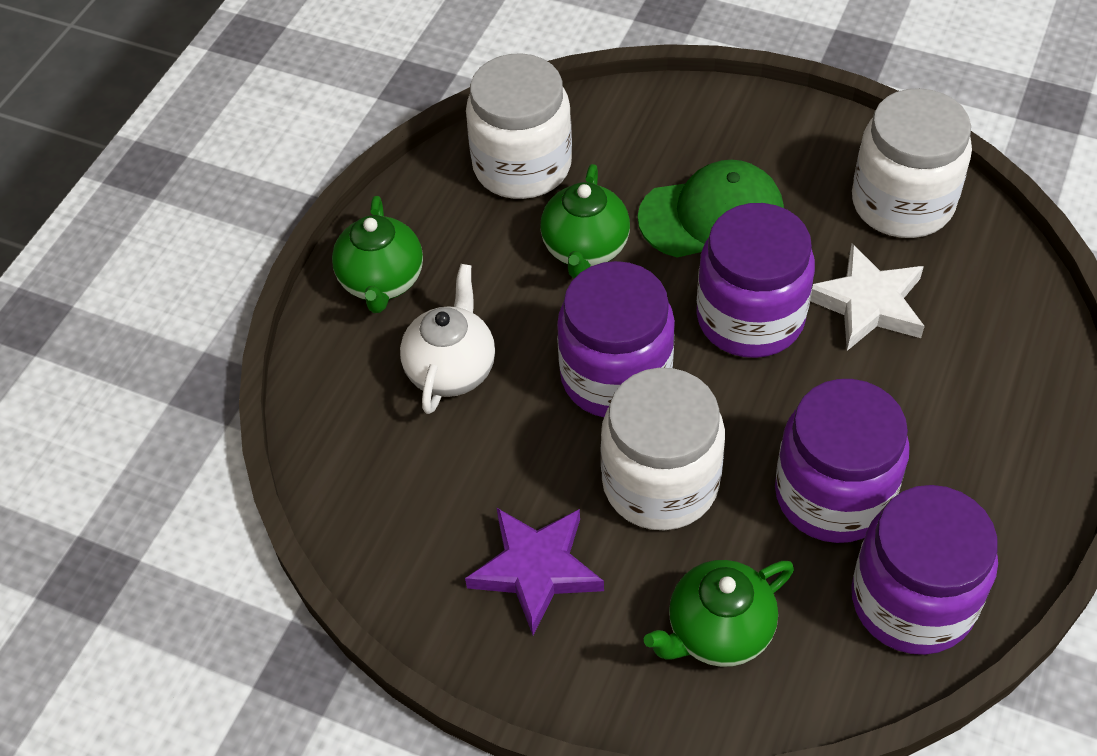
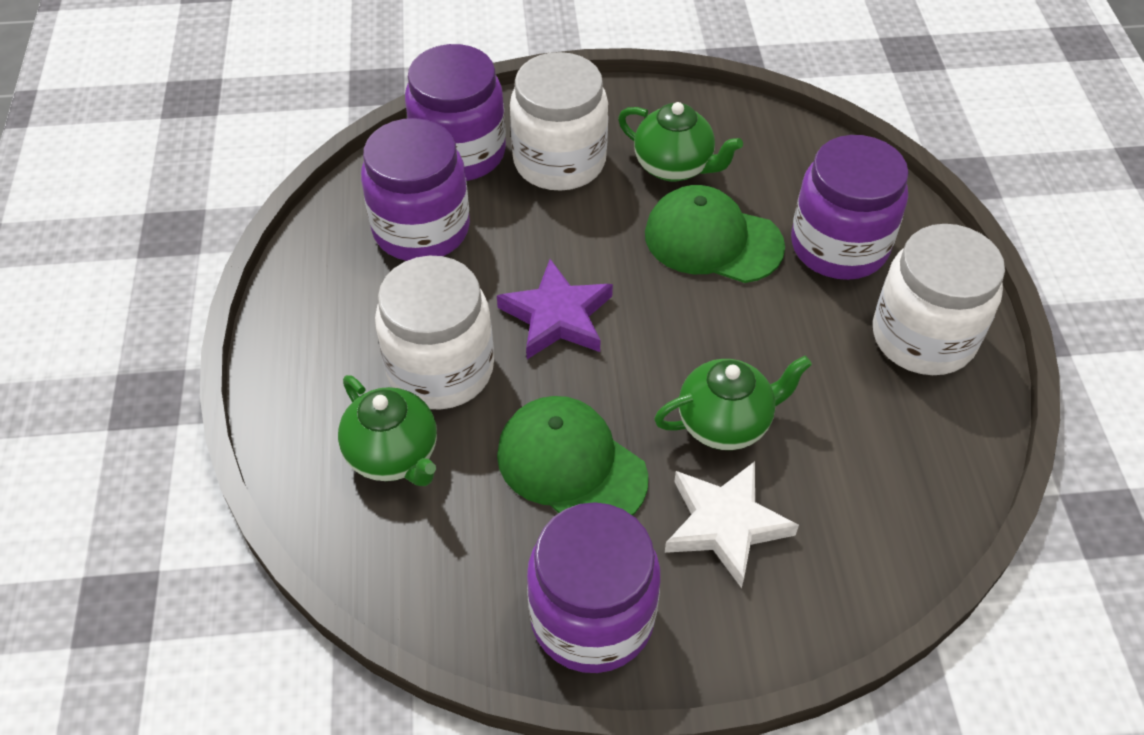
green cap: 1 -> 2
white teapot: 1 -> 0

